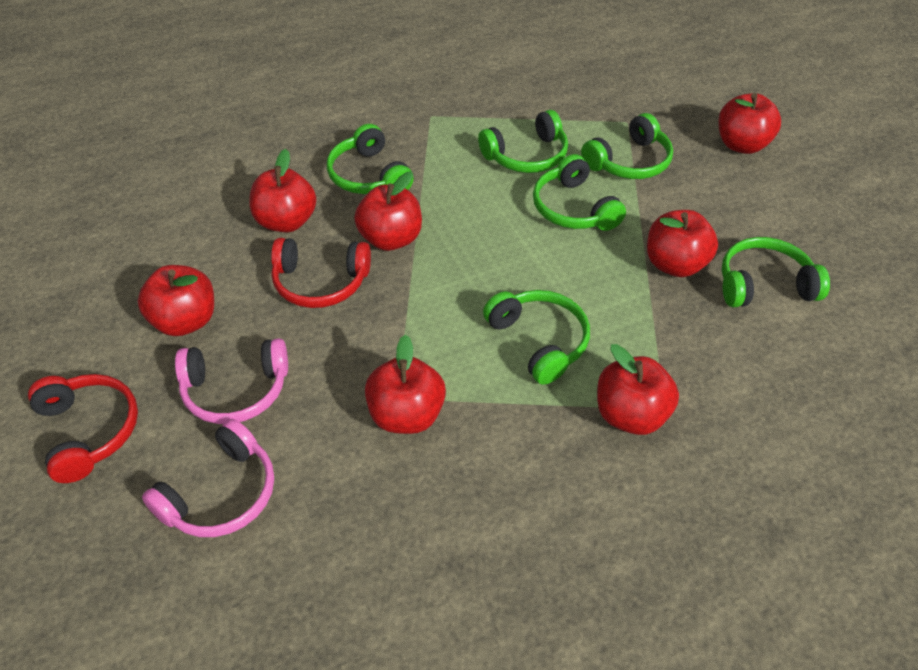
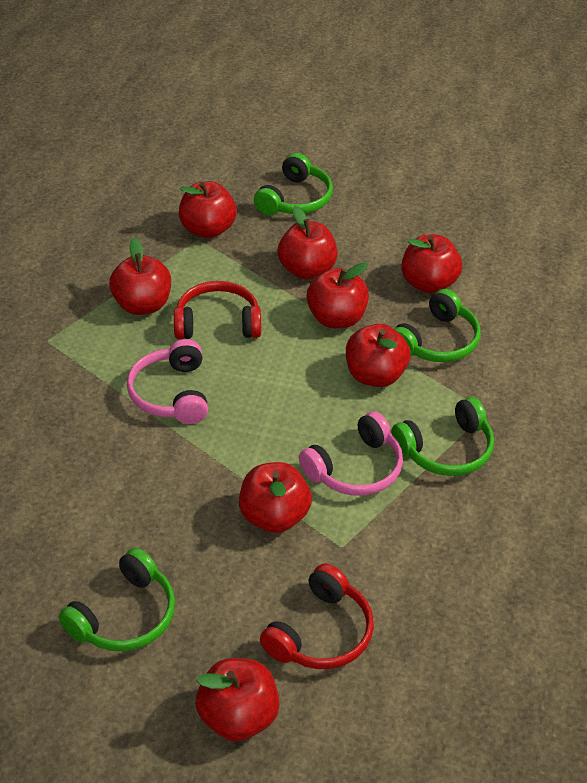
green headphones: 6 -> 4
red apple: 7 -> 8

